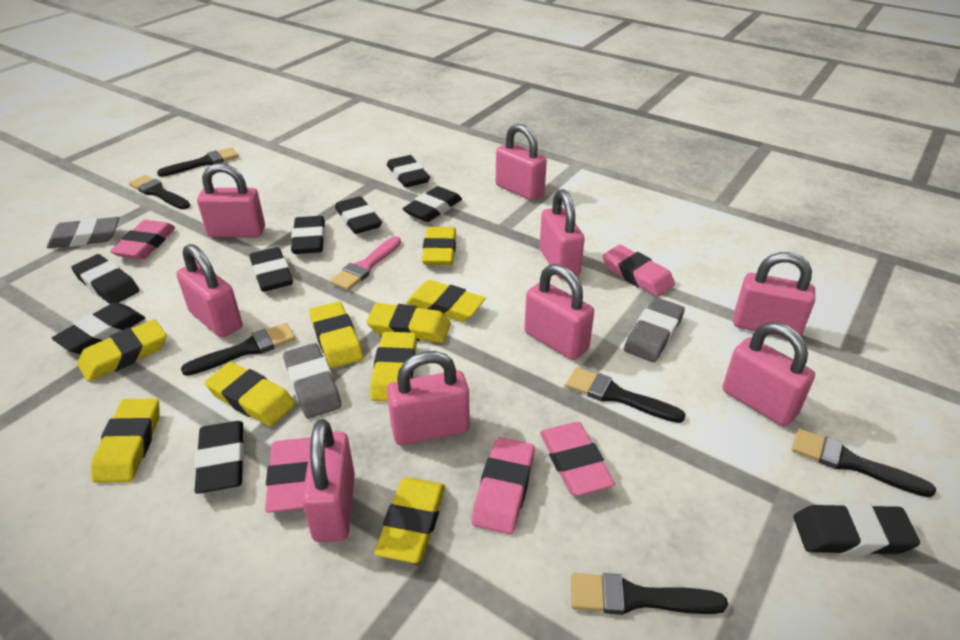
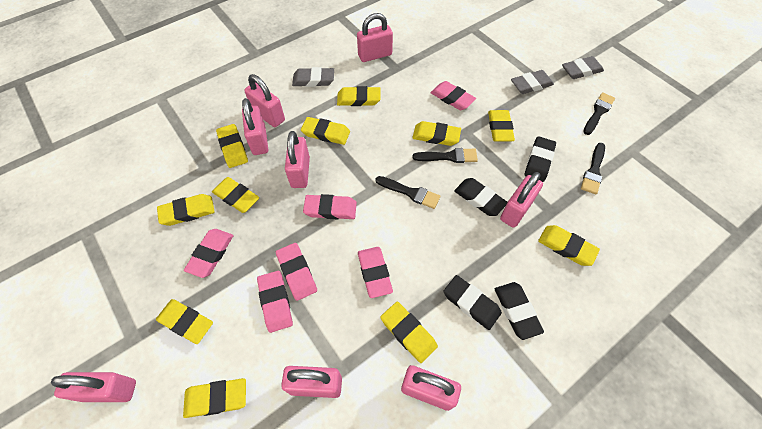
black brush: 6 -> 4
black eraser: 9 -> 4
pink brush: 1 -> 0
pink eraser: 5 -> 6
pink padlock: 9 -> 8
yellow eraser: 9 -> 11

